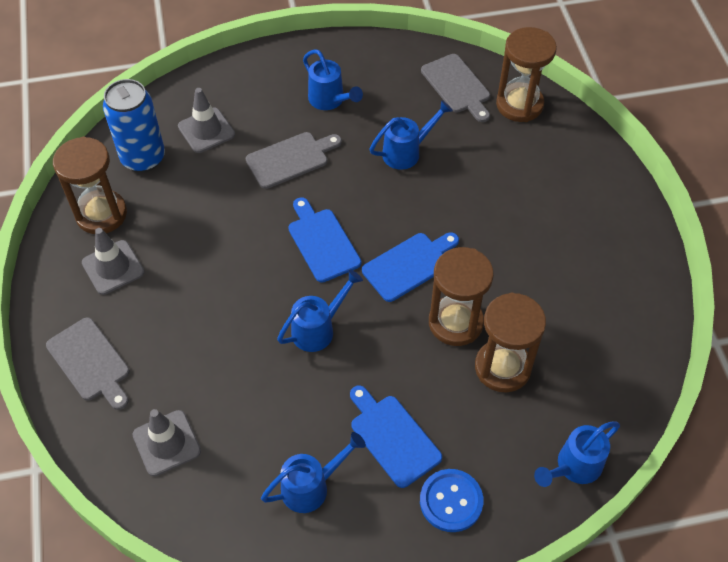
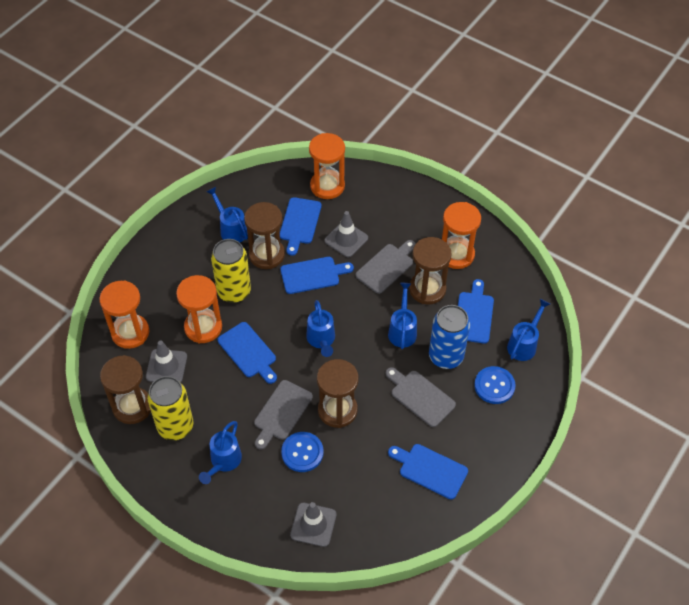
blue button: 1 -> 2
blue cutting board: 3 -> 5
orange hourglass: 0 -> 4
yellow can: 0 -> 2

